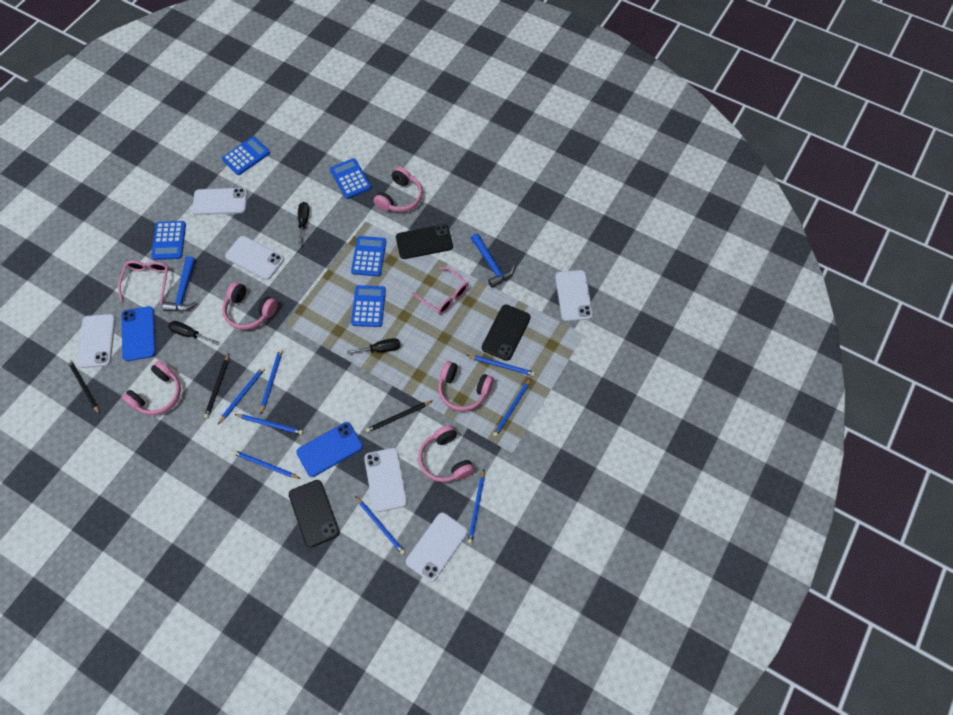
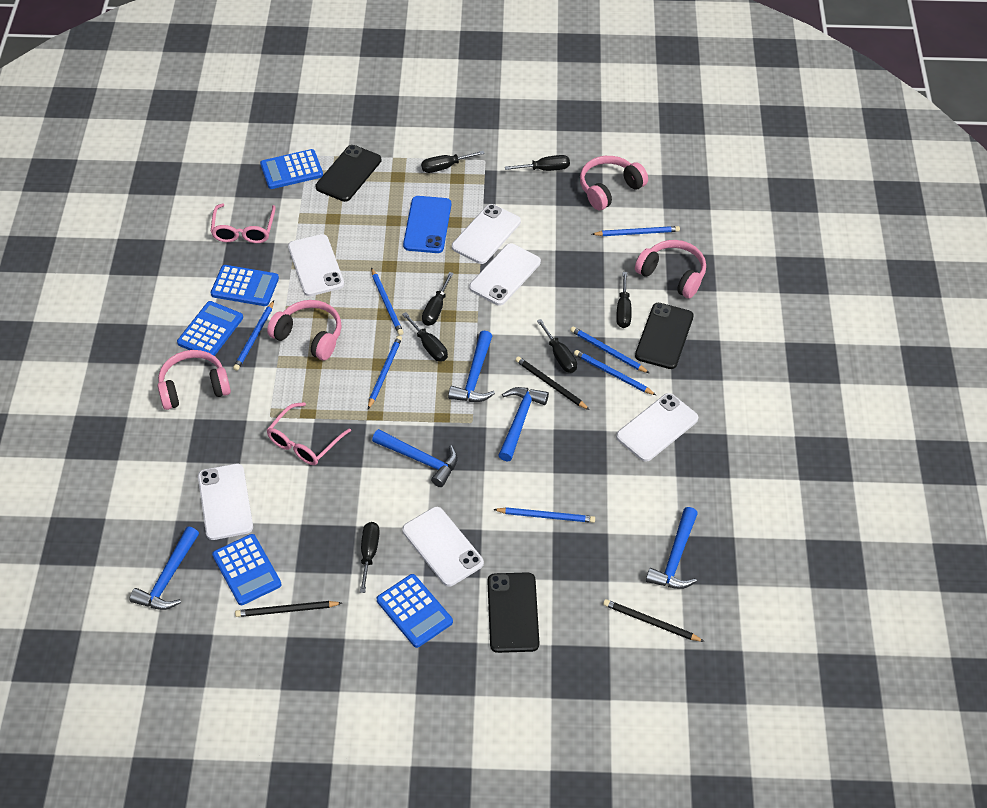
black screwdriver: 3 -> 7
blue hammer: 2 -> 5
blue pencil: 8 -> 7
blue phone: 2 -> 1
pink headphones: 5 -> 4

